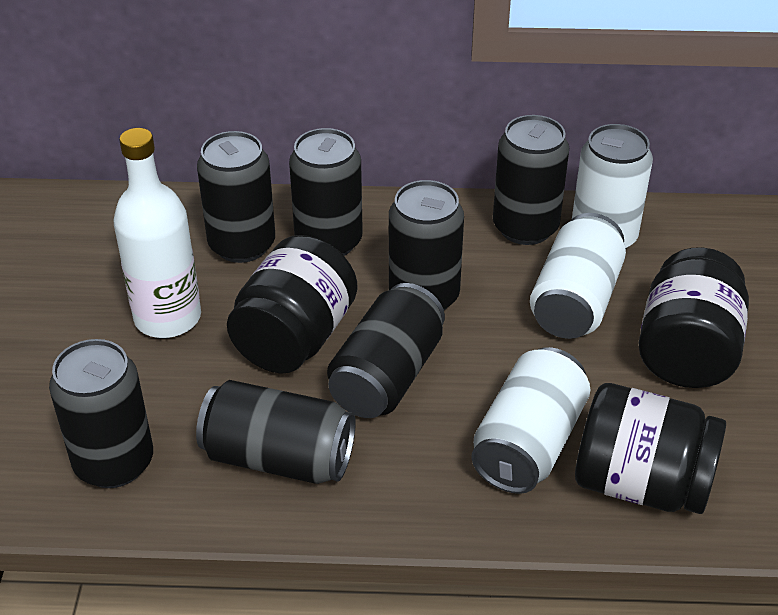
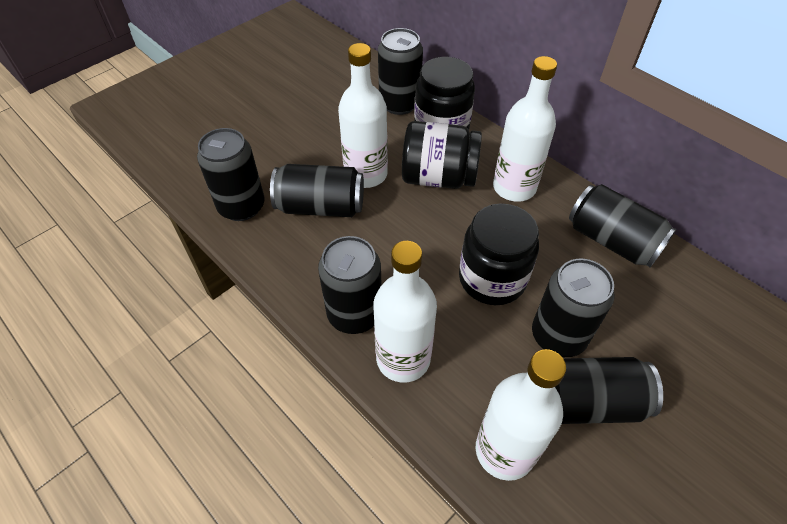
white bottle: 1 -> 4
white can: 3 -> 0

